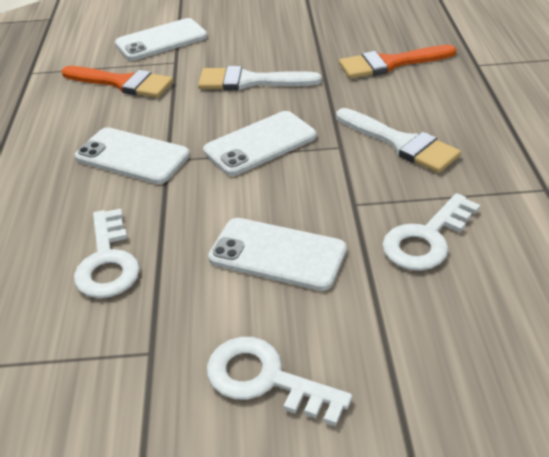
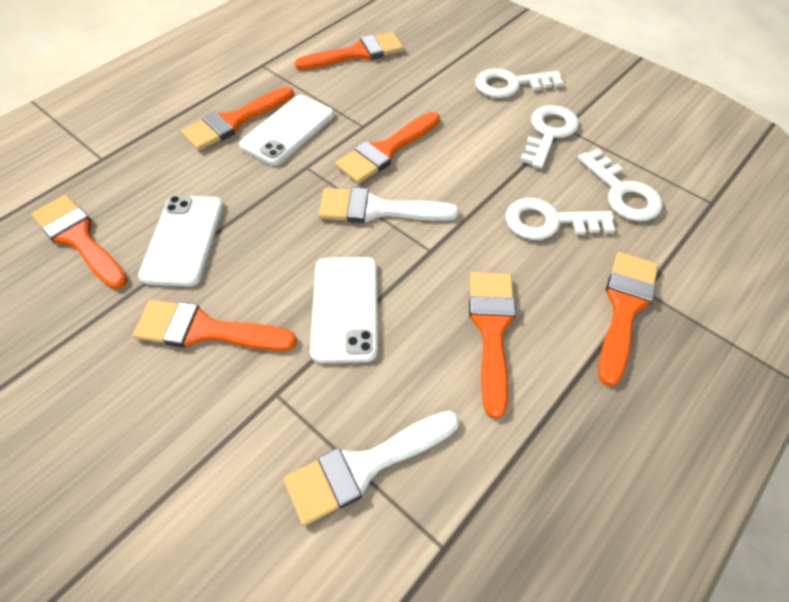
orange brush: 2 -> 7
white key: 3 -> 4
white phone: 4 -> 3

